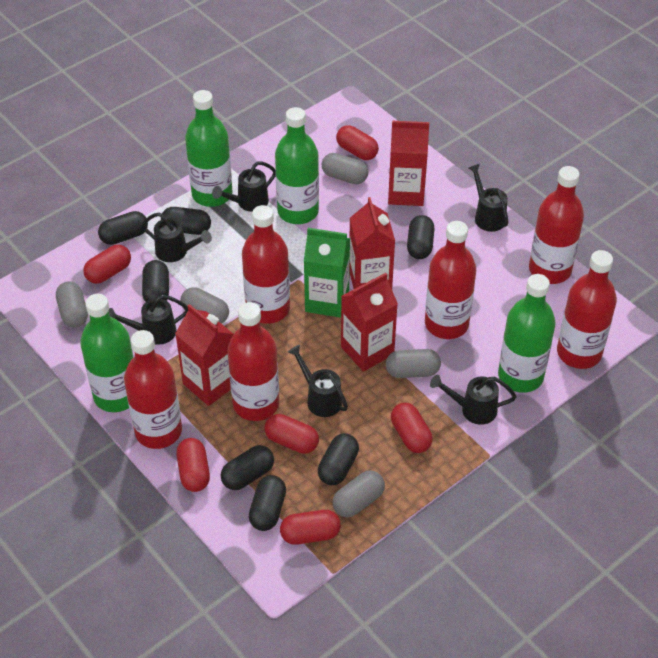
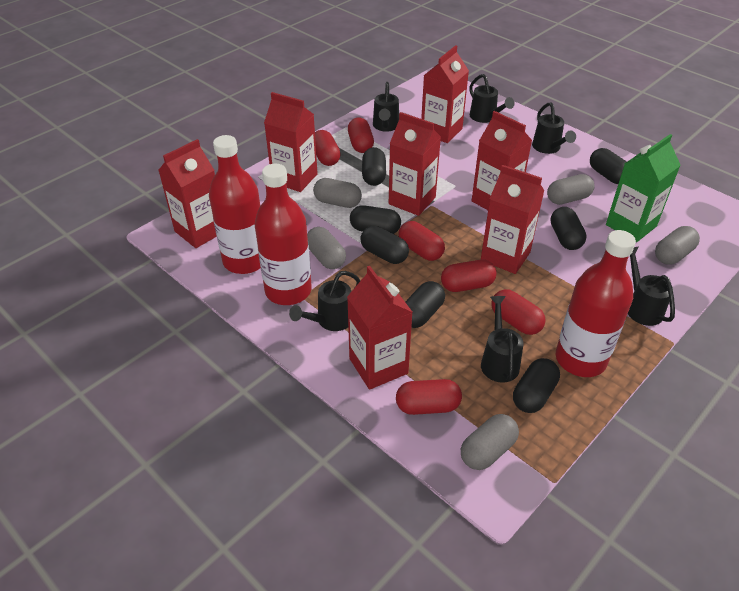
green bottle: 4 -> 0
red bottle: 6 -> 3
red carton: 4 -> 7

